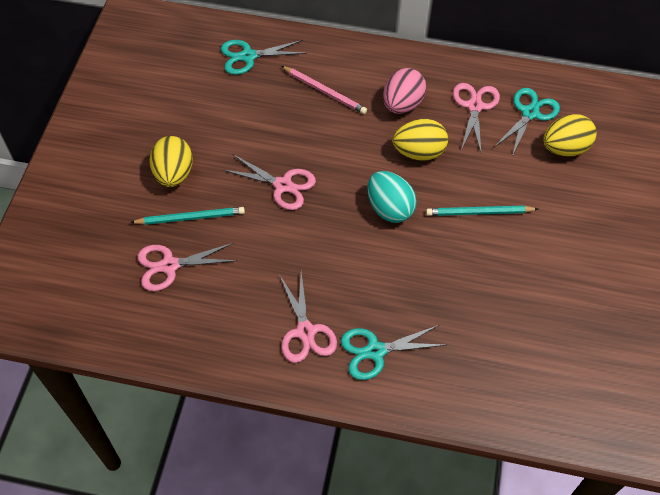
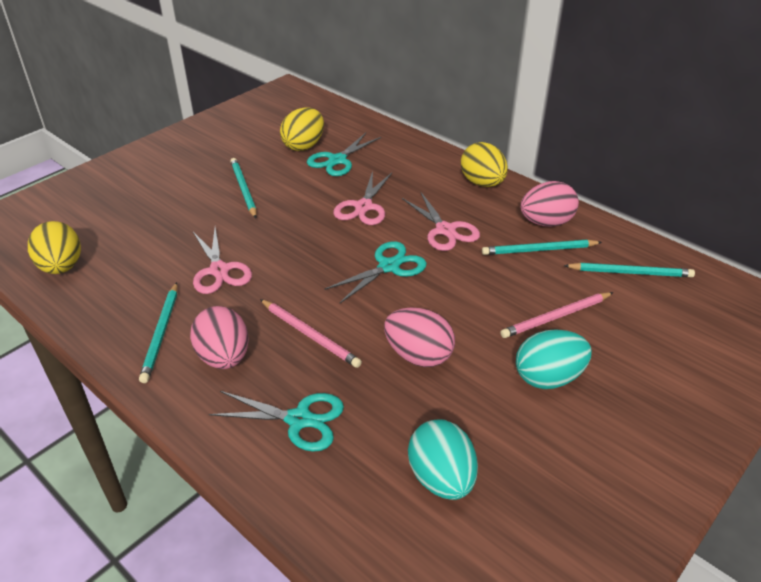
pink egg: 1 -> 3
pink pencil: 1 -> 2
pink scissors: 4 -> 3
turquoise egg: 1 -> 2
turquoise pencil: 2 -> 4

